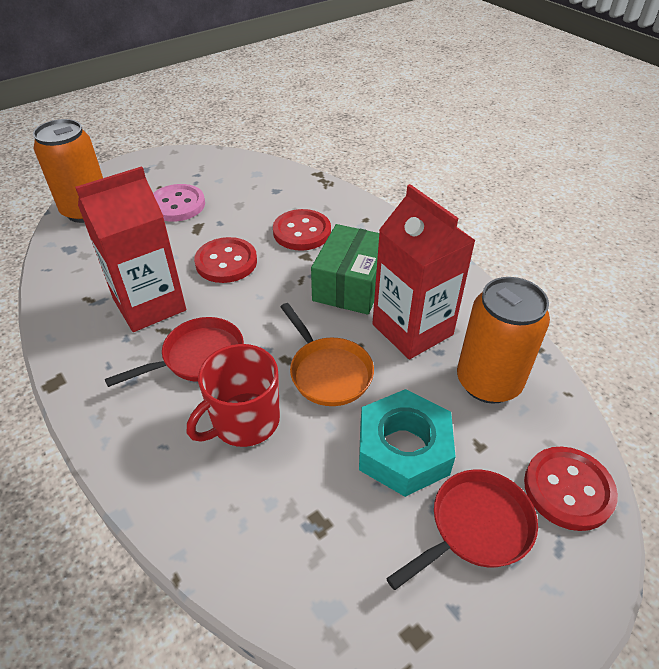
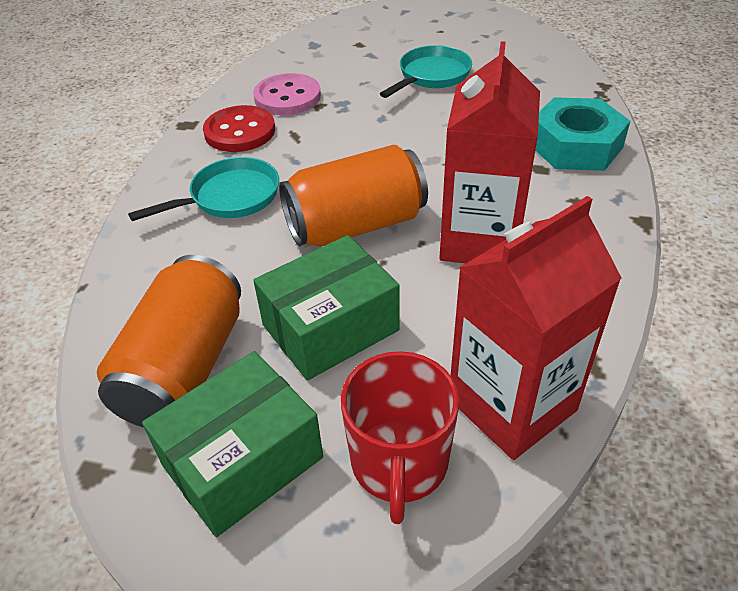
green box: 1 -> 2
orange pan: 1 -> 0
red button: 3 -> 1
red pan: 2 -> 0
turquoise pan: 0 -> 2

